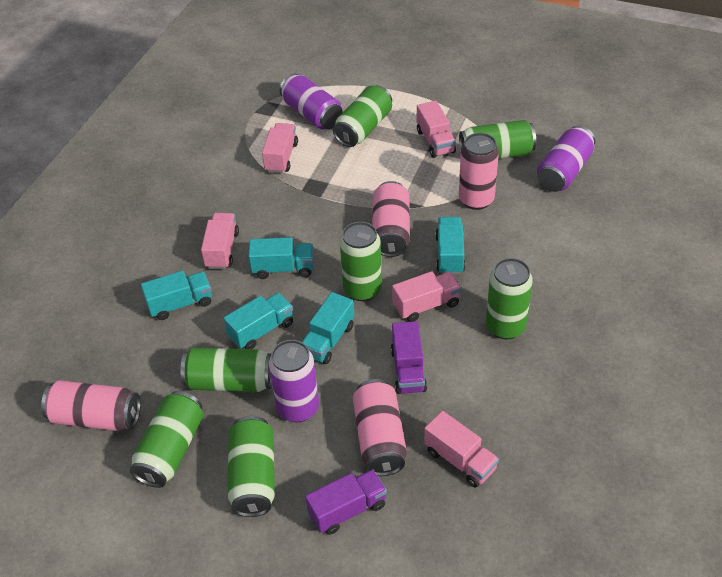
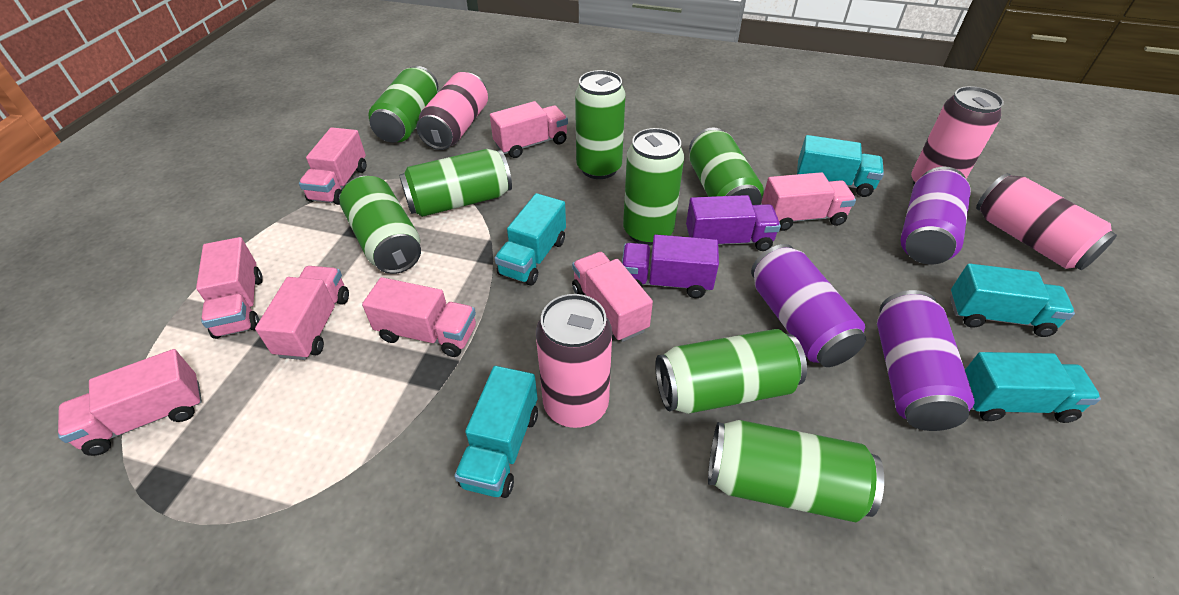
green can: 7 -> 8
pink truck: 5 -> 8

